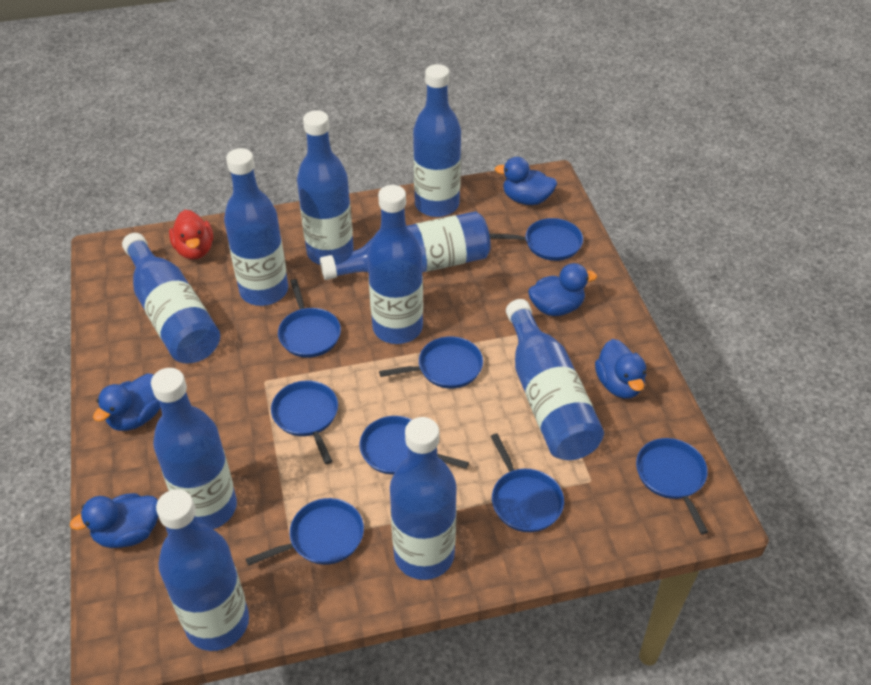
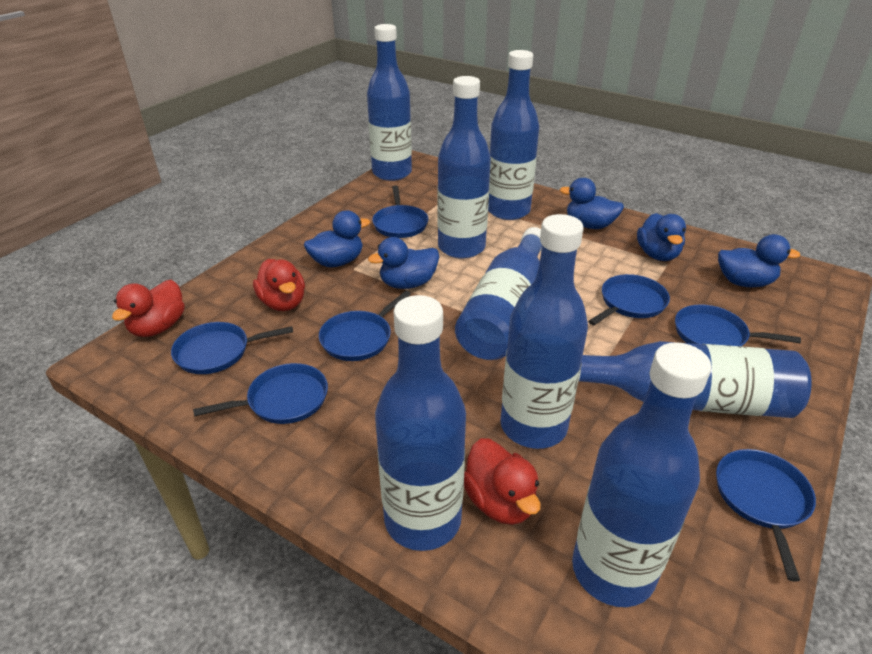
blue bottle: 10 -> 8
blue pan: 8 -> 7
red duck: 1 -> 3

